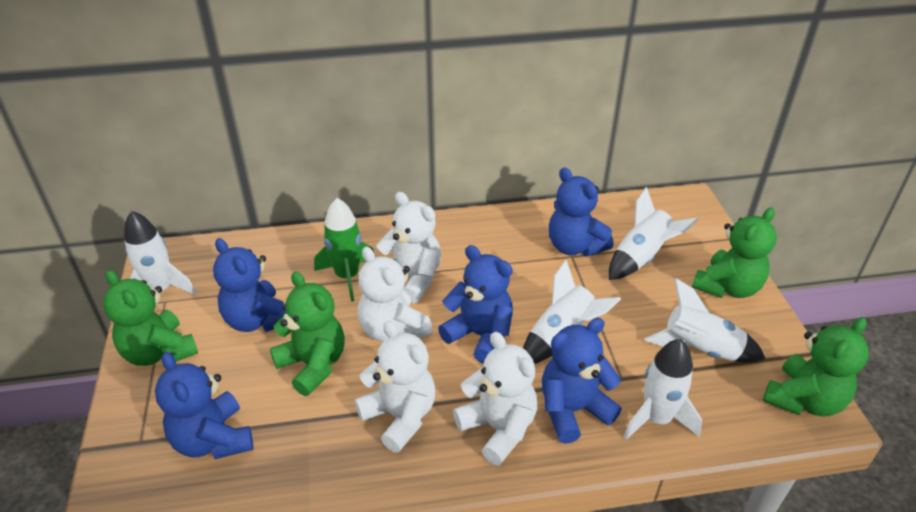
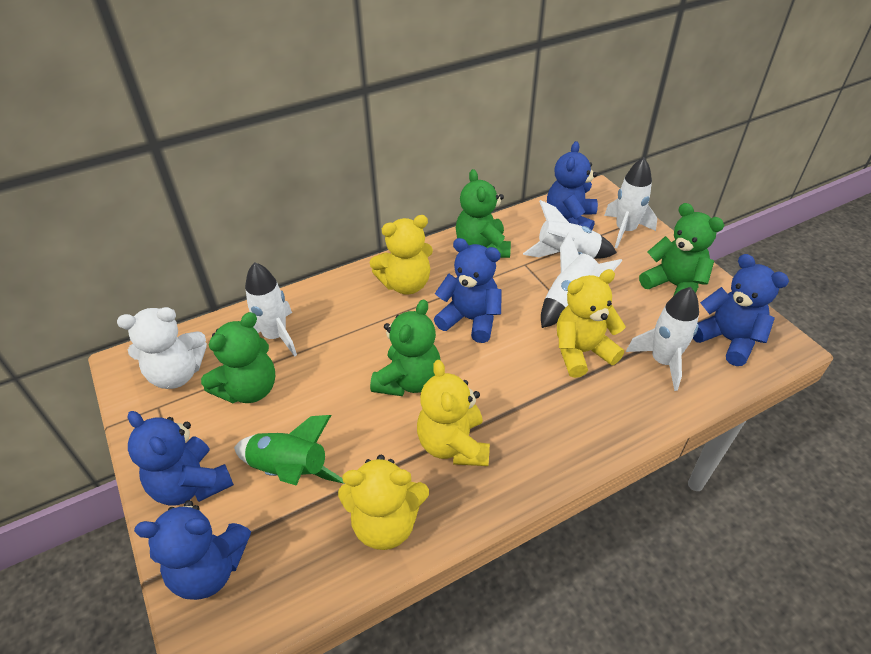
white teddy bear: 4 -> 1
yellow teddy bear: 0 -> 4

